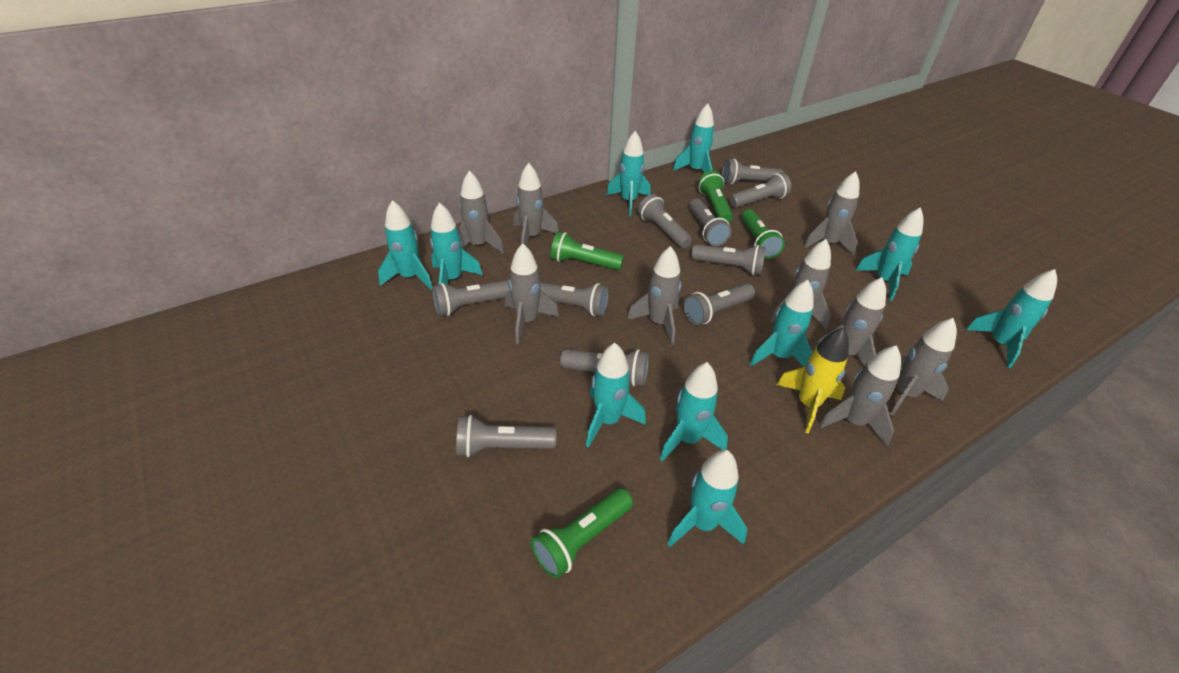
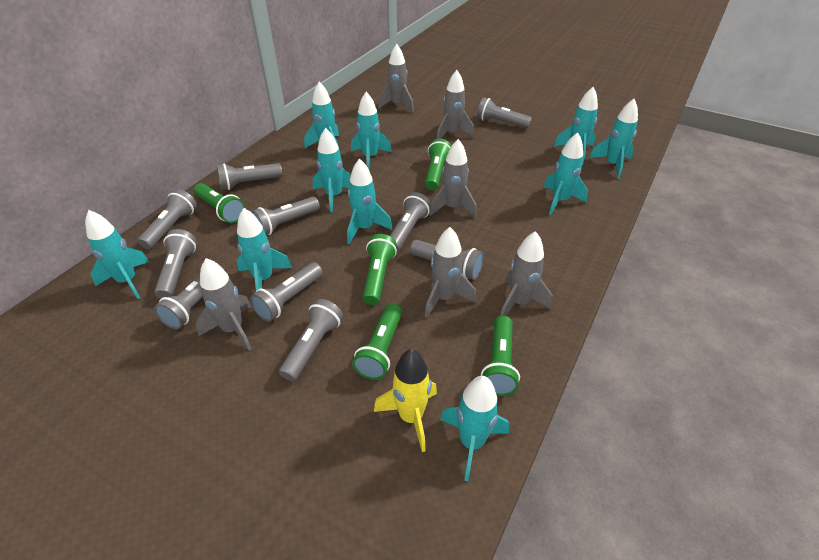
green flashlight: 4 -> 5
grey rocket: 9 -> 6

